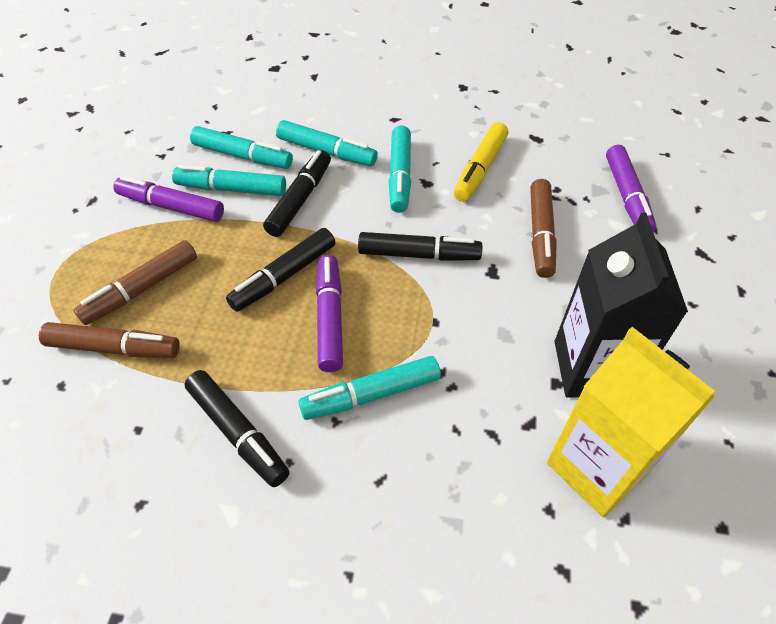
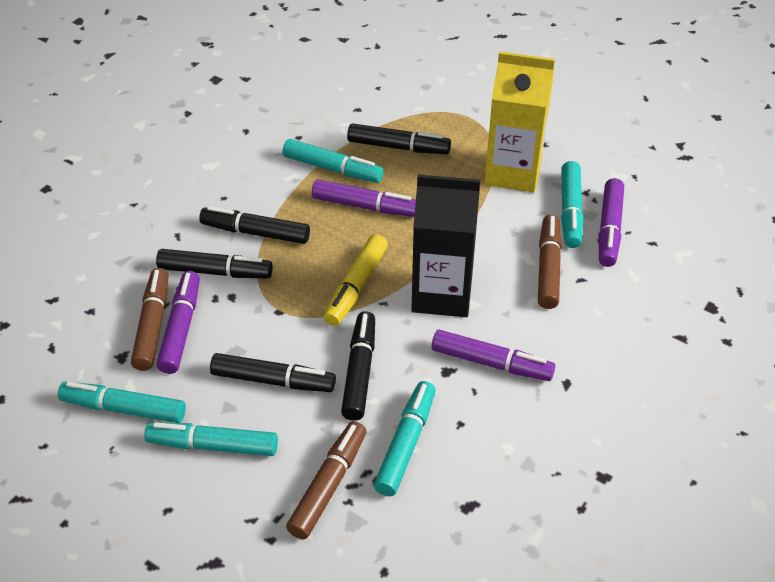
black marker: 4 -> 5
purple marker: 3 -> 4

